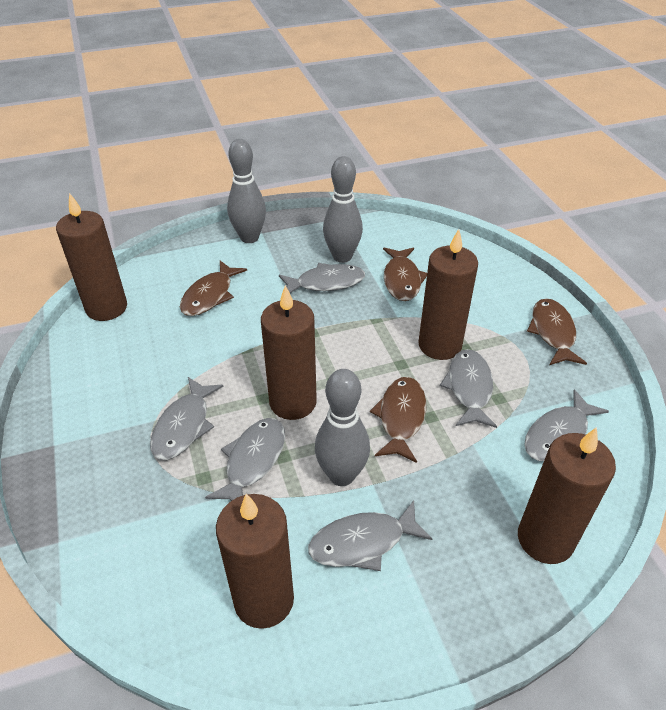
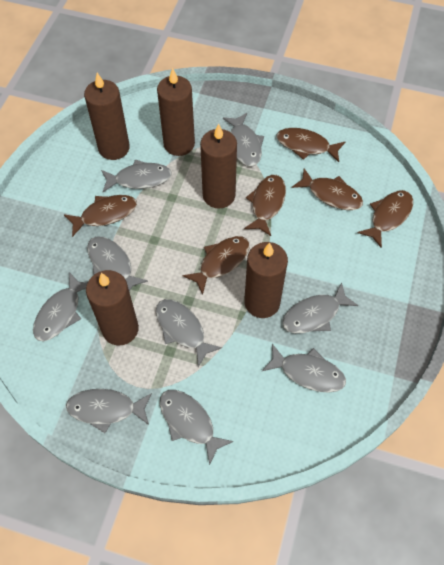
brown fish: 4 -> 6
grey bowling pin: 3 -> 0
grey fish: 6 -> 9

